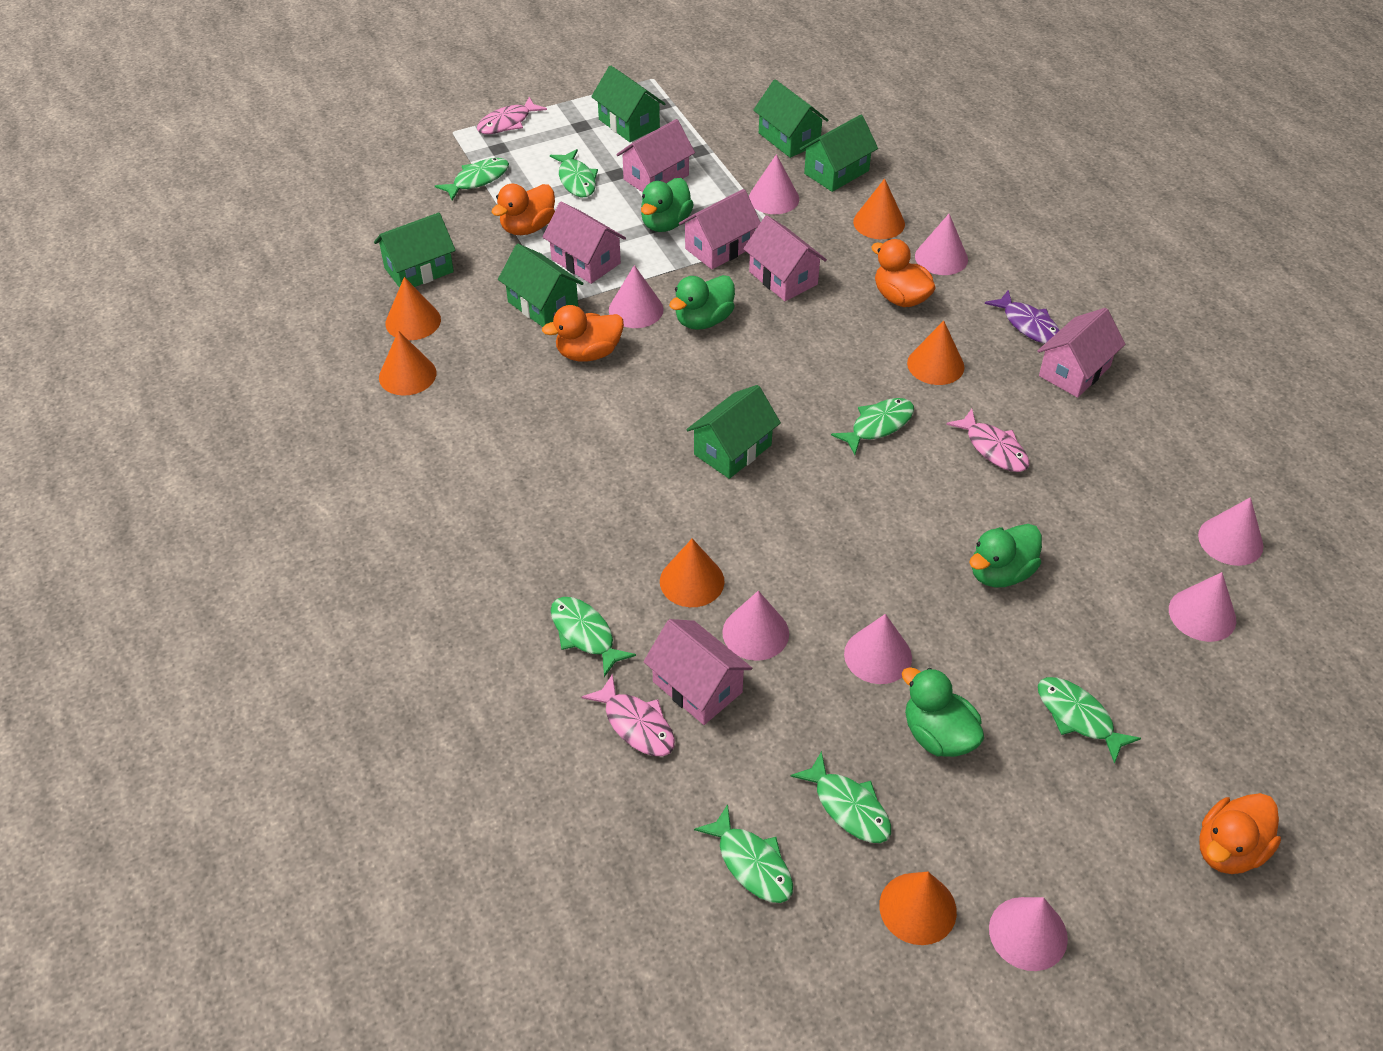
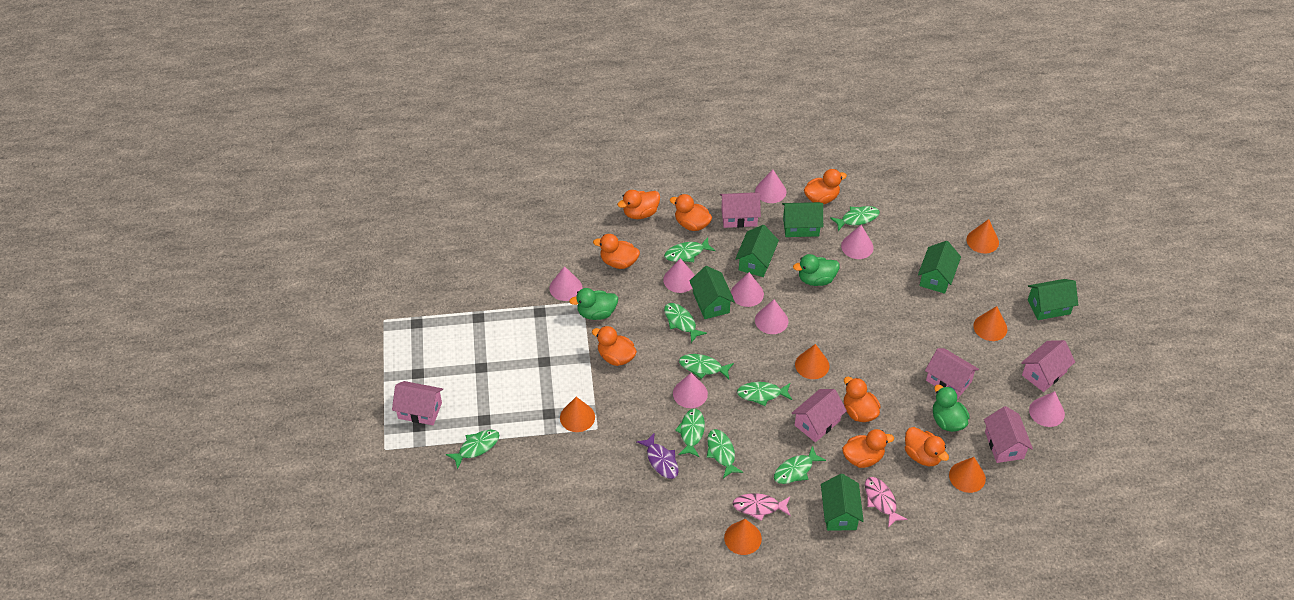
green duck: 4 -> 3
green fish: 7 -> 9
orange duck: 4 -> 8
pink fish: 3 -> 2

